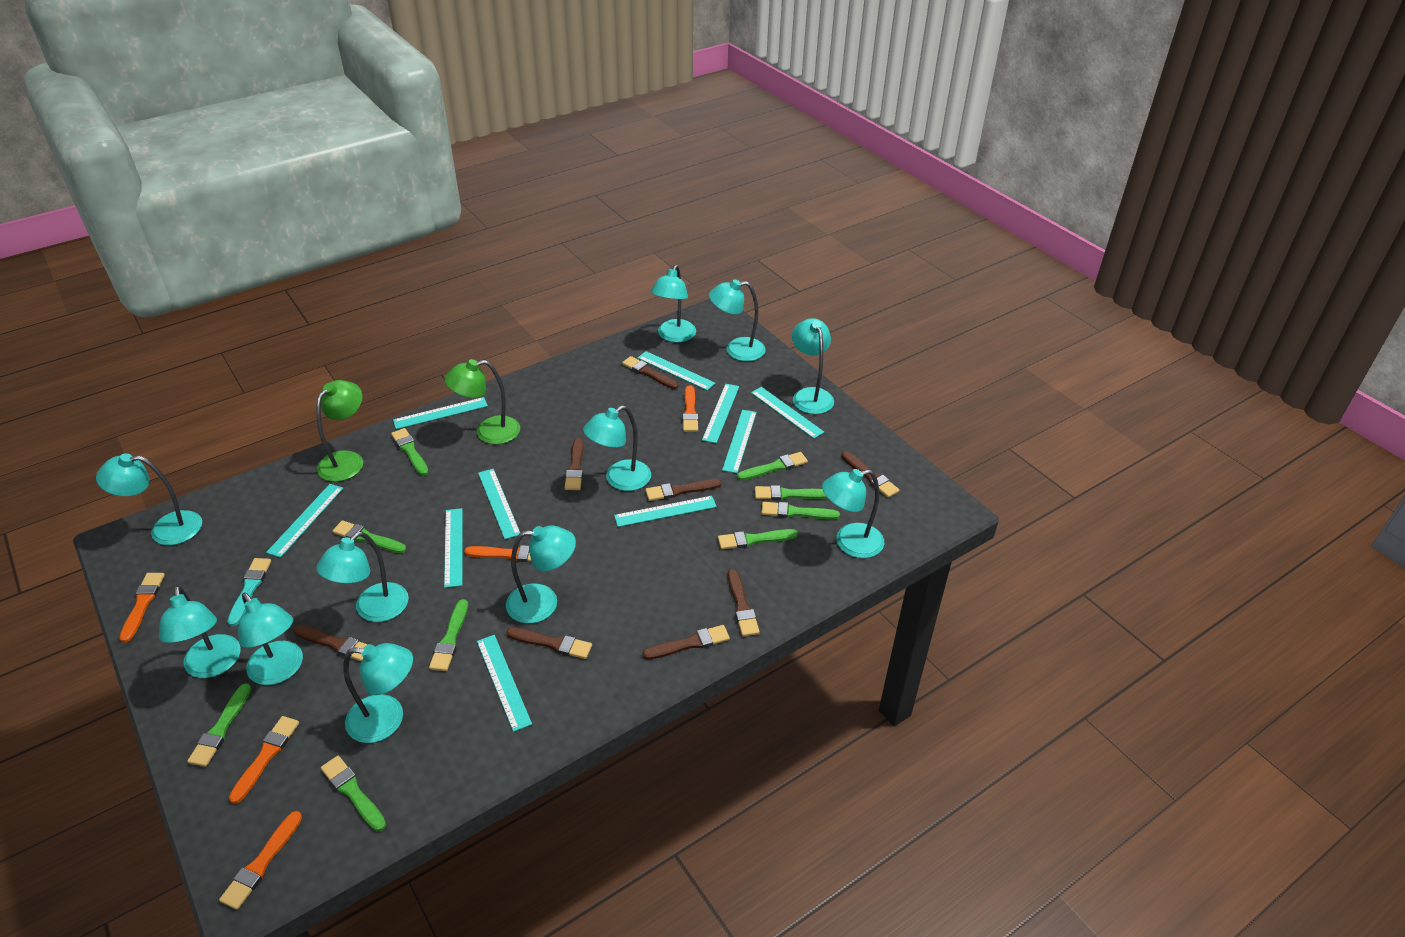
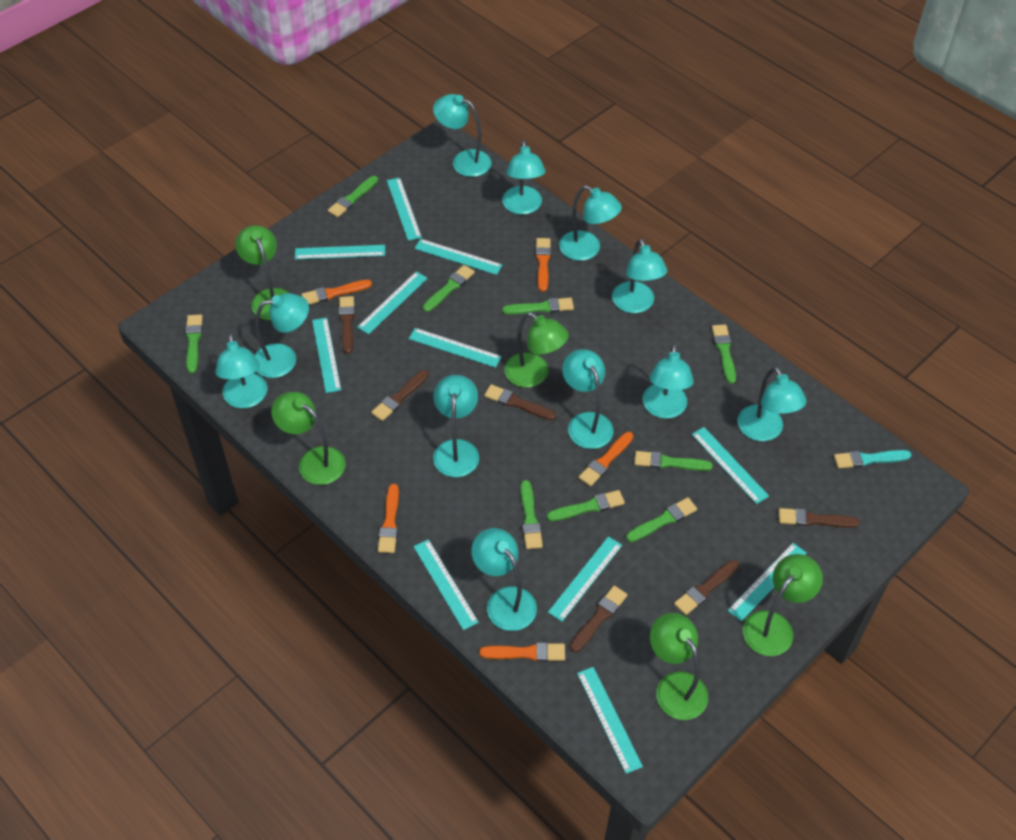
brown brush: 8 -> 6
green lamp: 2 -> 5
turquoise ruler: 10 -> 11

